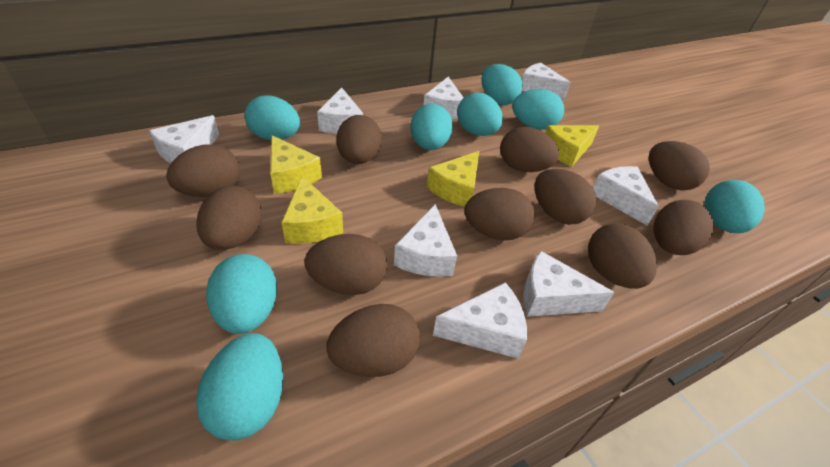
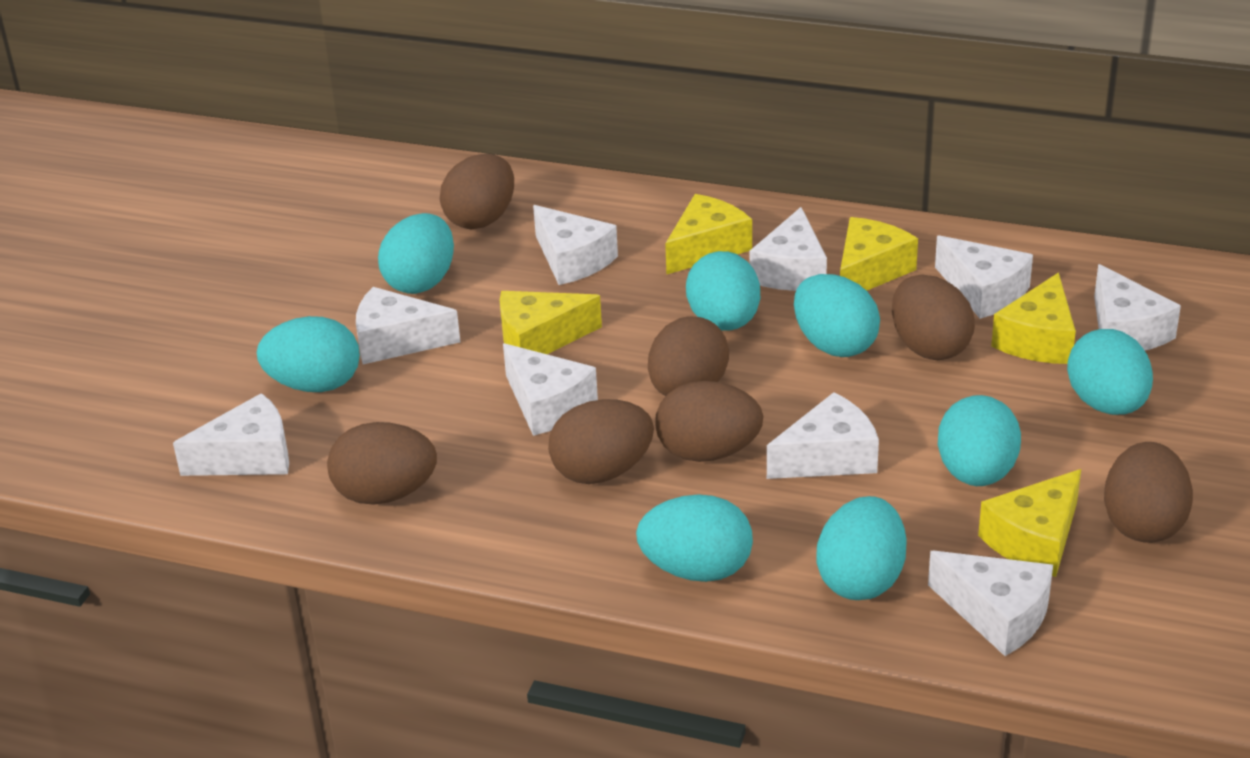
brown egg: 11 -> 7
white cheese: 8 -> 9
yellow cheese: 4 -> 5

